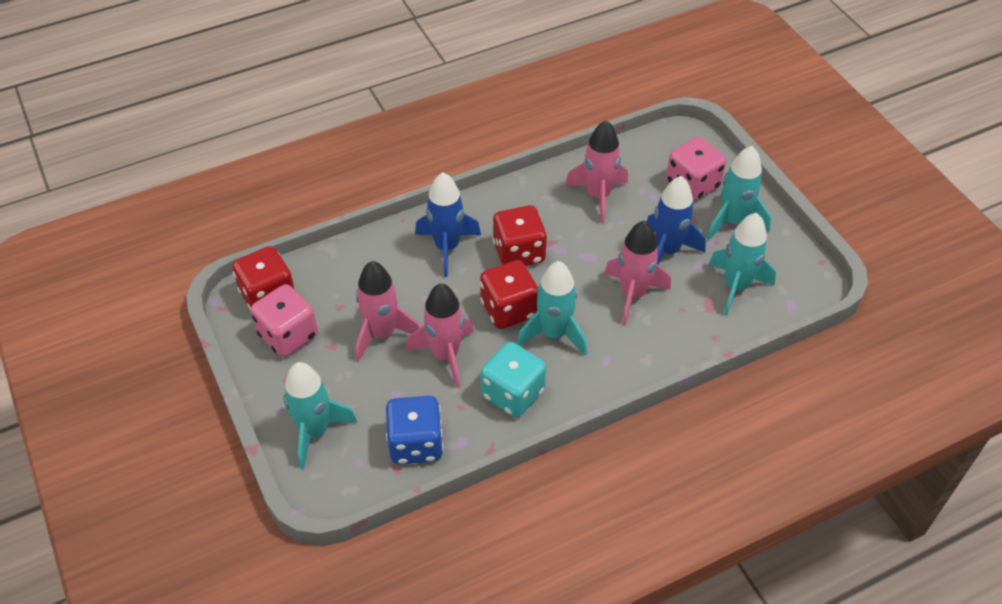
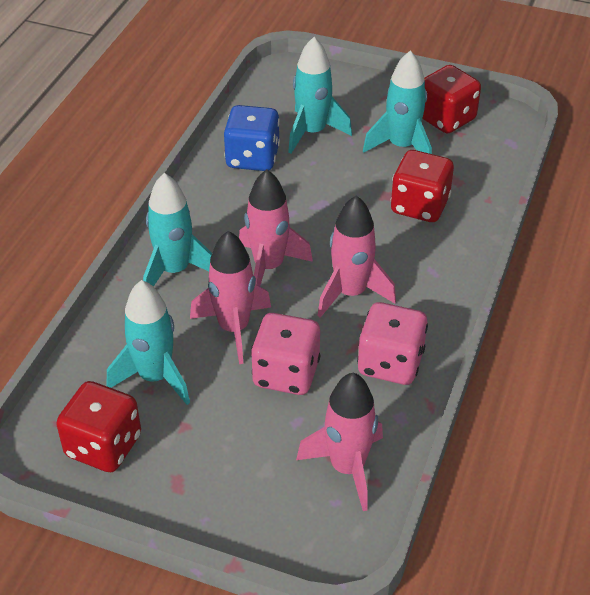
blue rocket: 2 -> 0
turquoise dice: 1 -> 0

